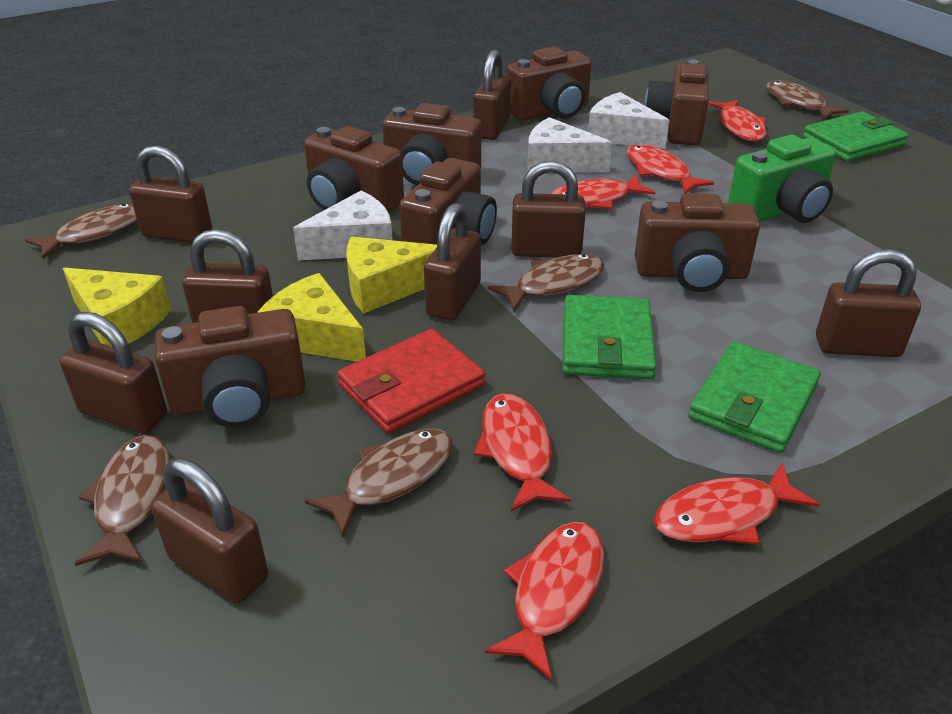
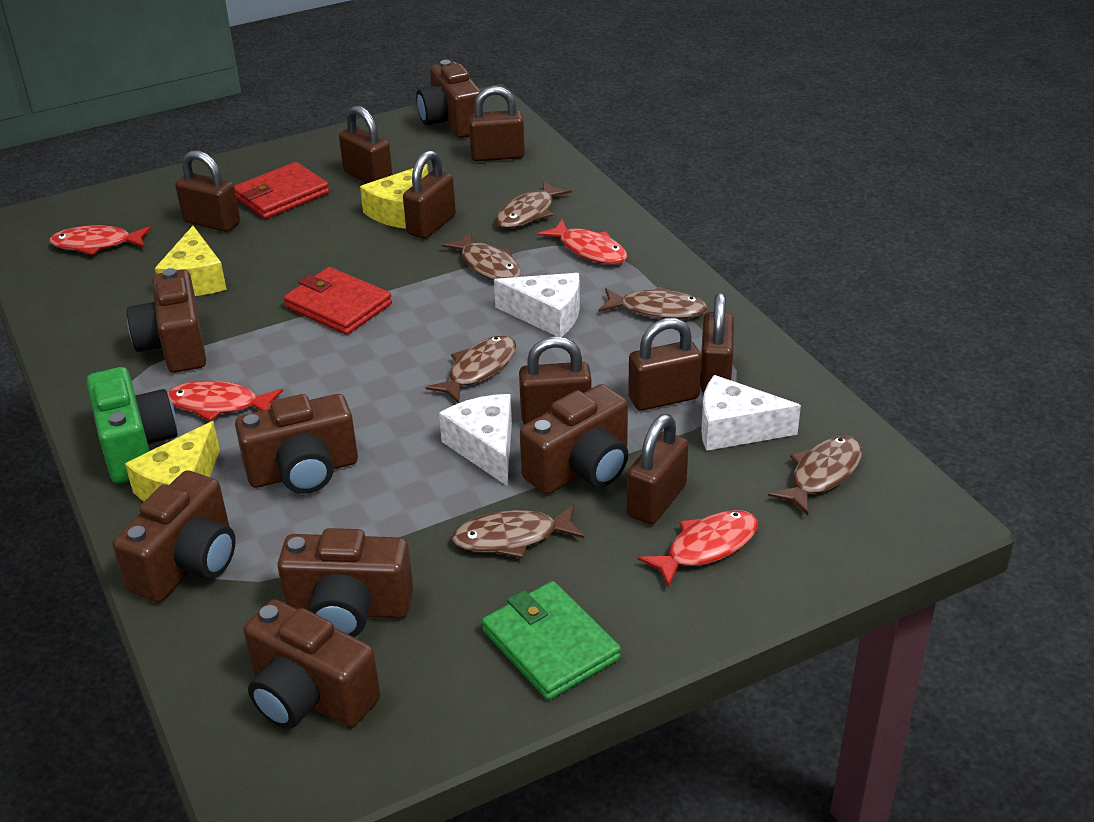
brown fish: 5 -> 6
green wallet: 3 -> 1
red fish: 6 -> 4
red wallet: 1 -> 2

